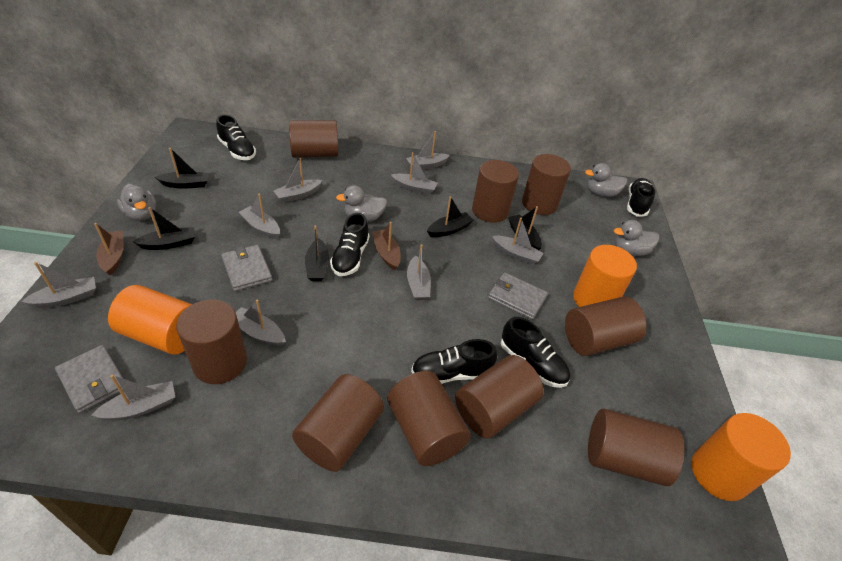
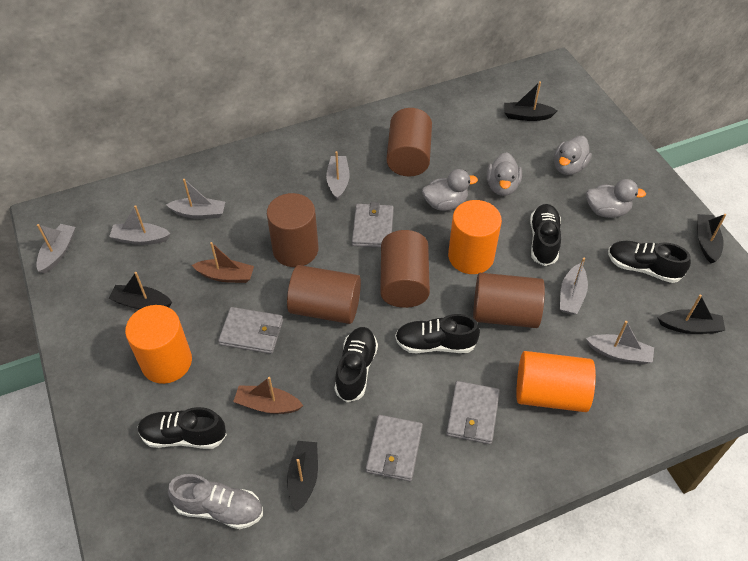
brown cylinder: 9 -> 5
grey boat: 9 -> 6
grey shoe: 0 -> 1
grey wallet: 3 -> 4

